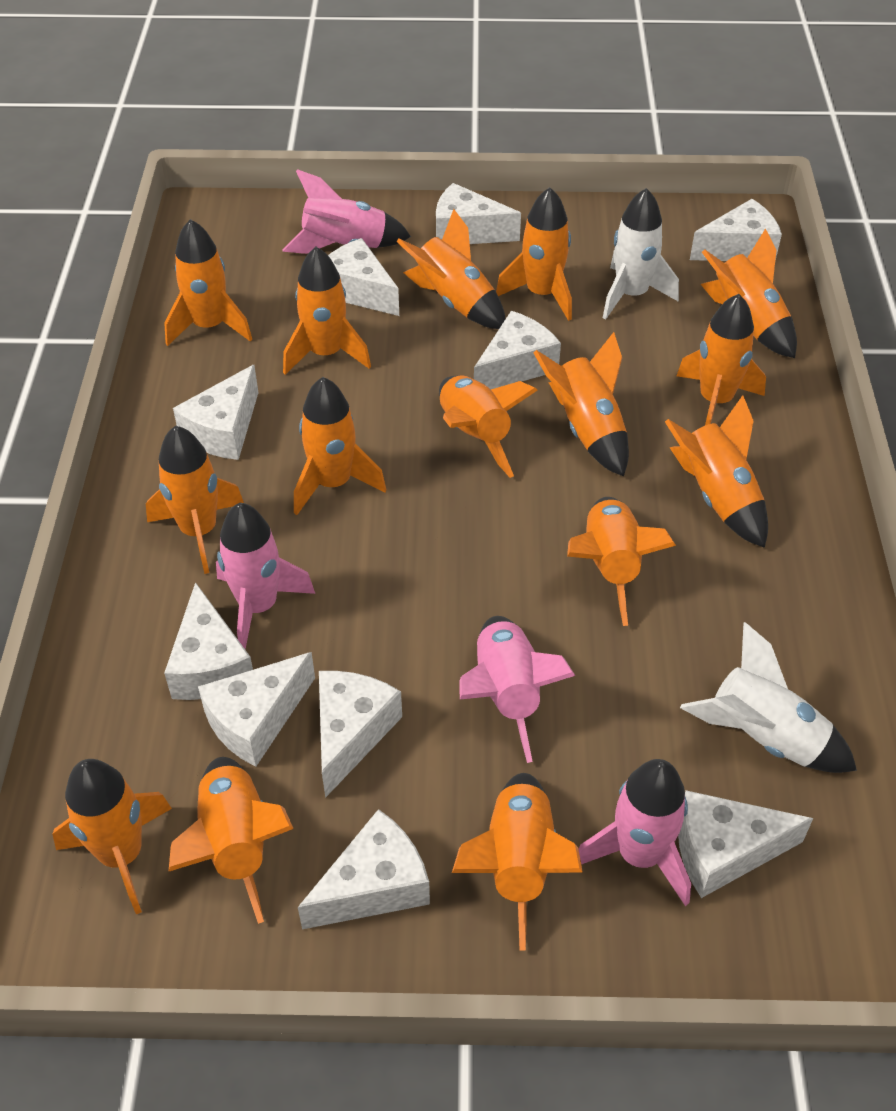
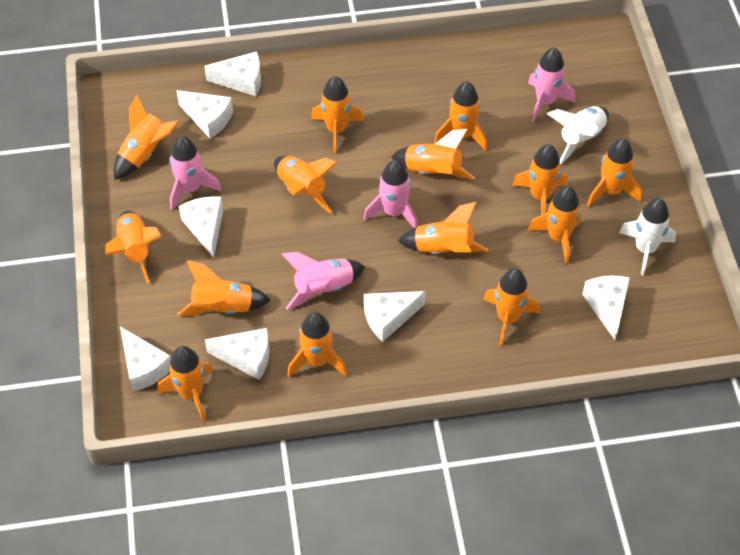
orange rocket: 15 -> 14
white cheese: 10 -> 7

